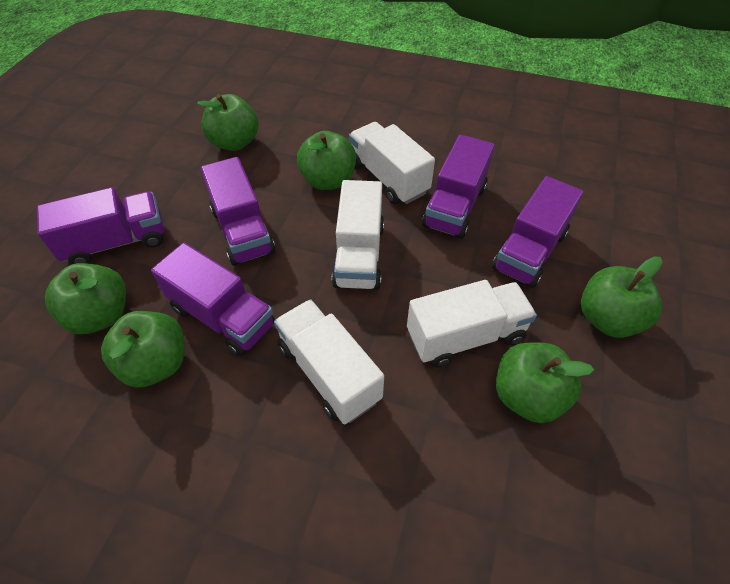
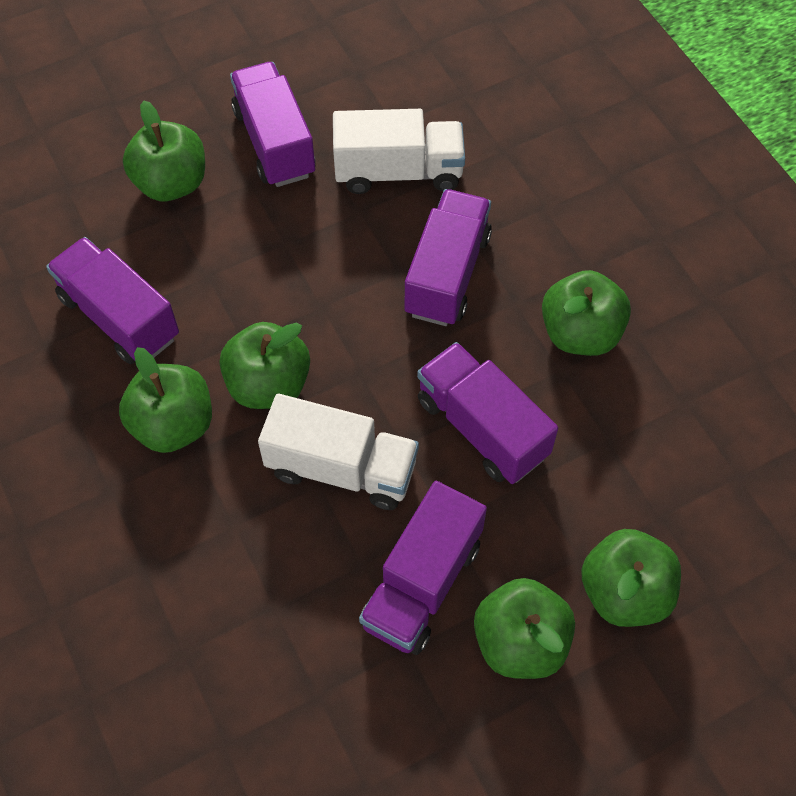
white truck: 4 -> 2

